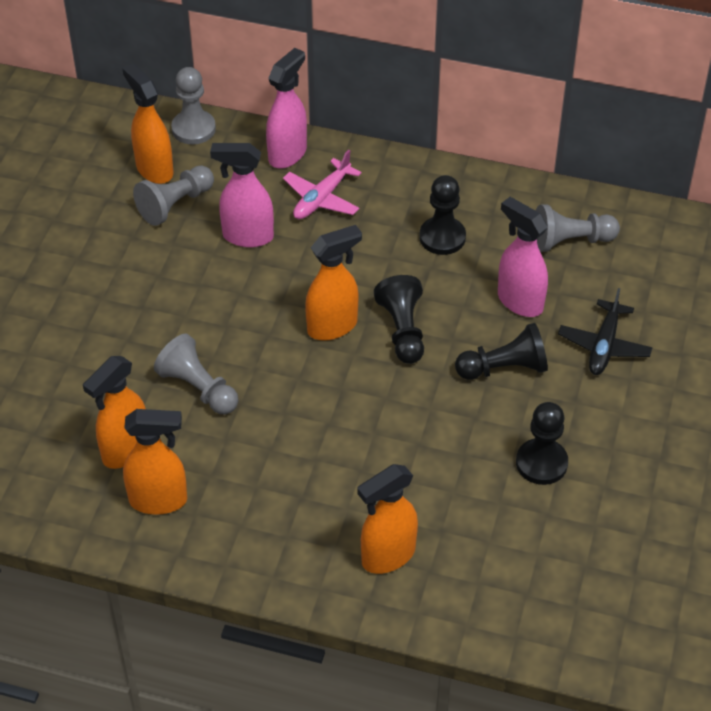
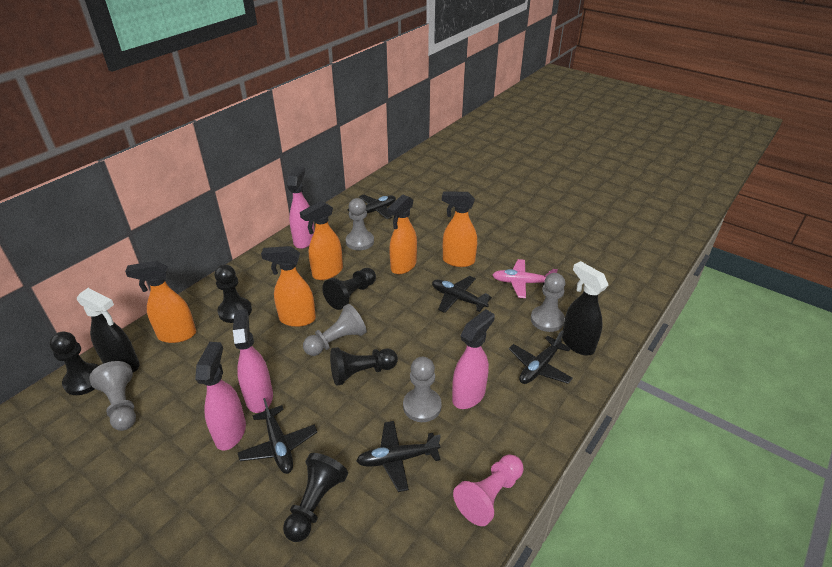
black pawn: 4 -> 5
black plane: 1 -> 5
black spray bottle: 0 -> 2
grey pawn: 4 -> 5
pink pawn: 0 -> 1
pink spray bottle: 3 -> 4

